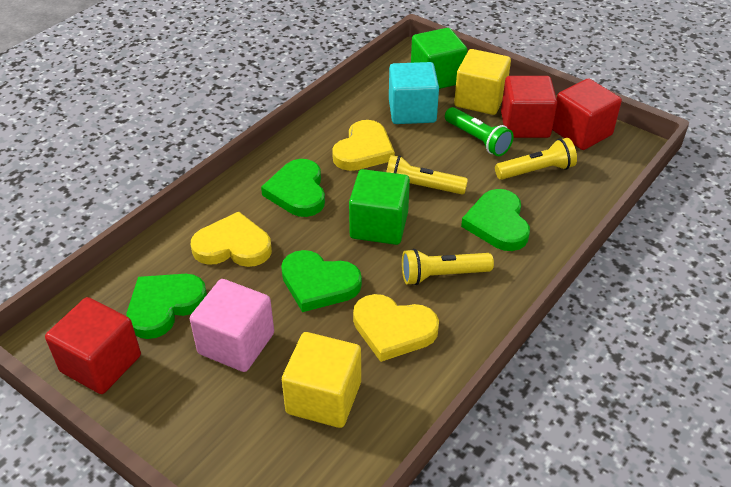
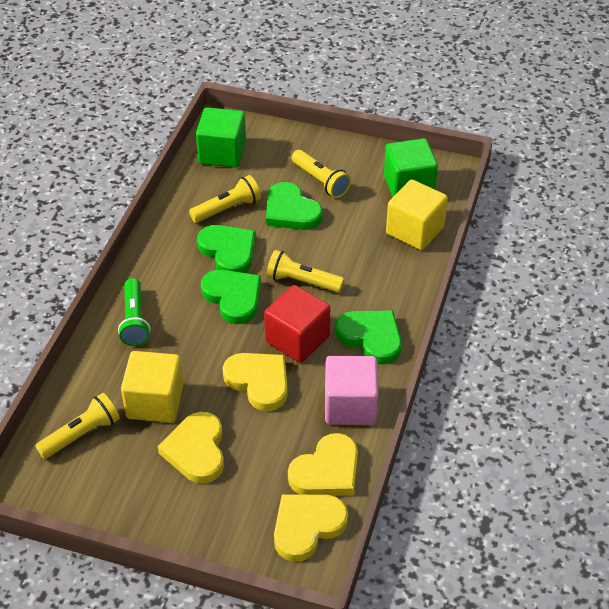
red cube: 3 -> 1
turquoise cube: 1 -> 0
yellow flashlight: 3 -> 4
yellow heart: 3 -> 4

